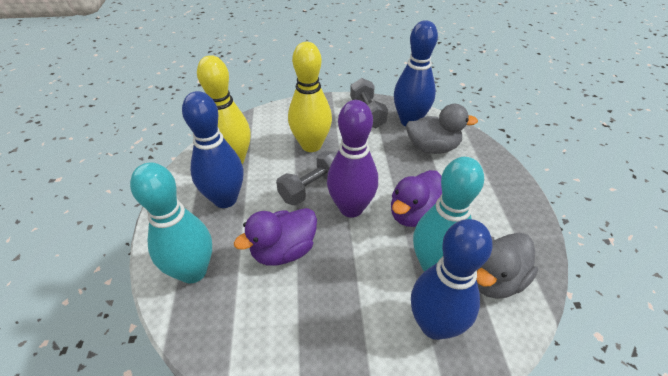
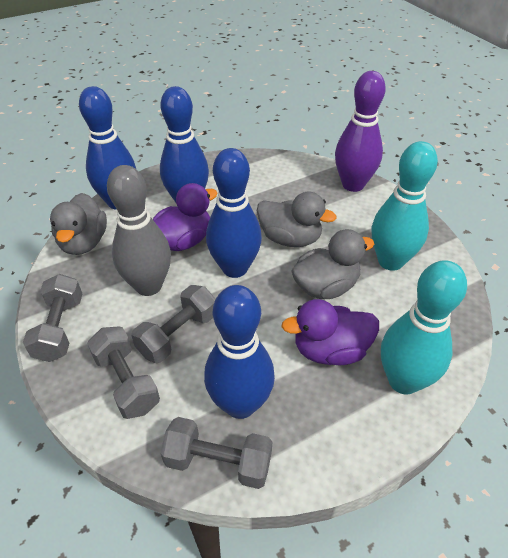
blue bowling pin: 3 -> 4
grey bowling pin: 0 -> 1
grey duck: 2 -> 3
grey dumbbell: 2 -> 4
yellow bowling pin: 2 -> 0

